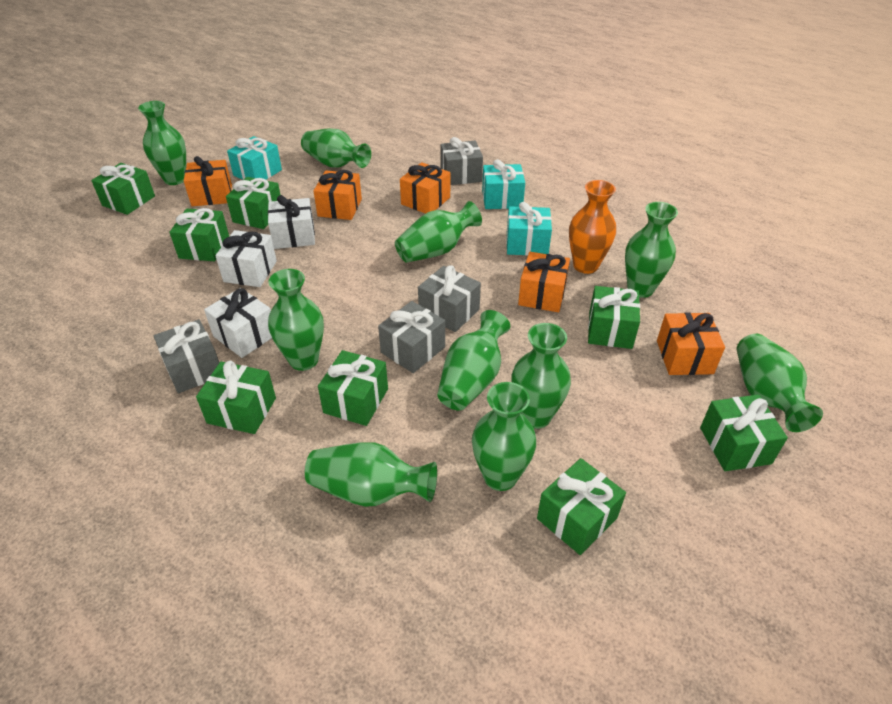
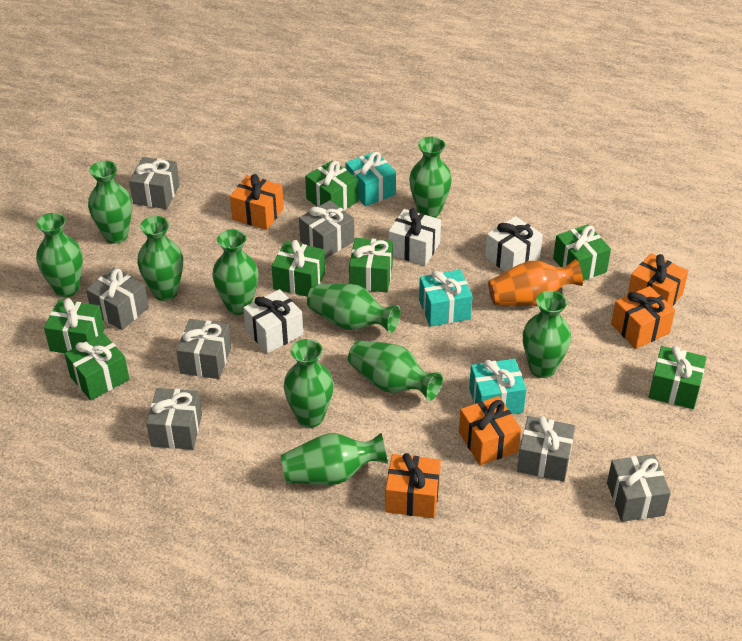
green gift: 8 -> 7
grey gift: 4 -> 7

